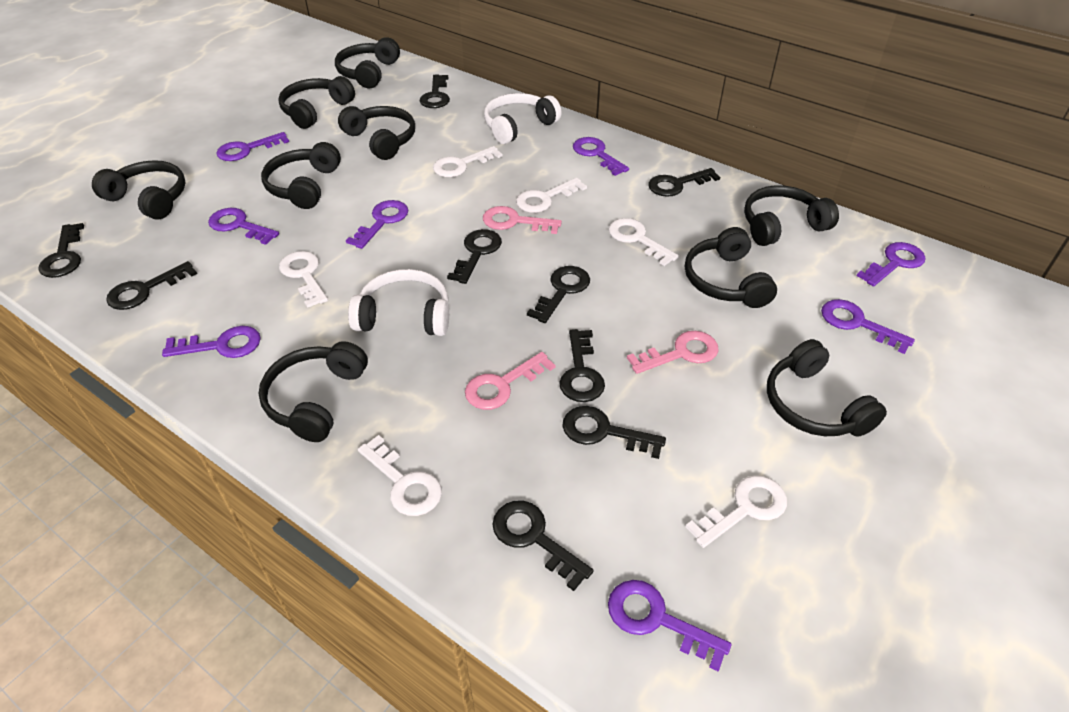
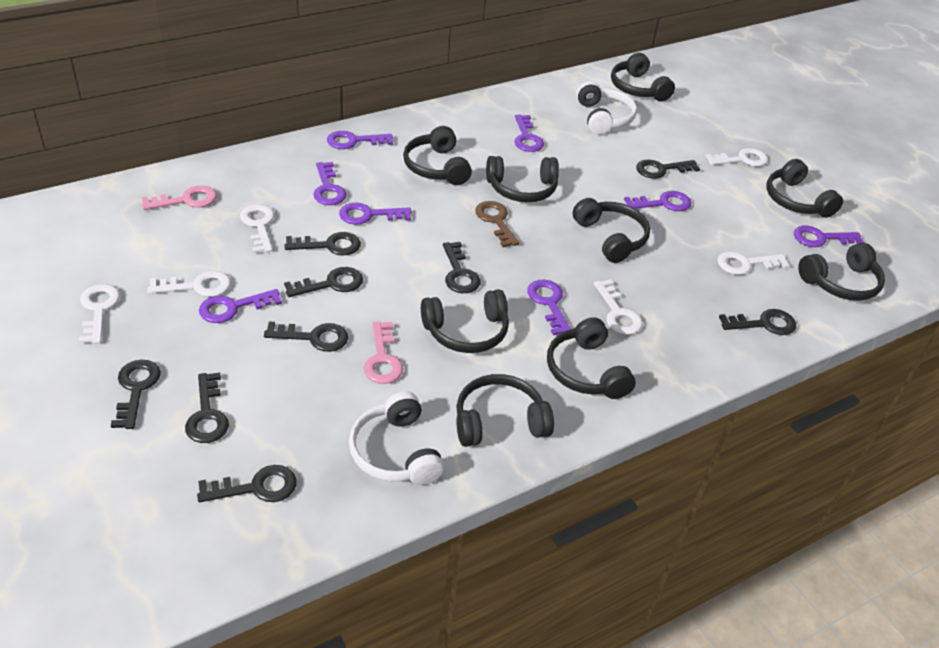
brown key: 0 -> 1
pink key: 3 -> 2

